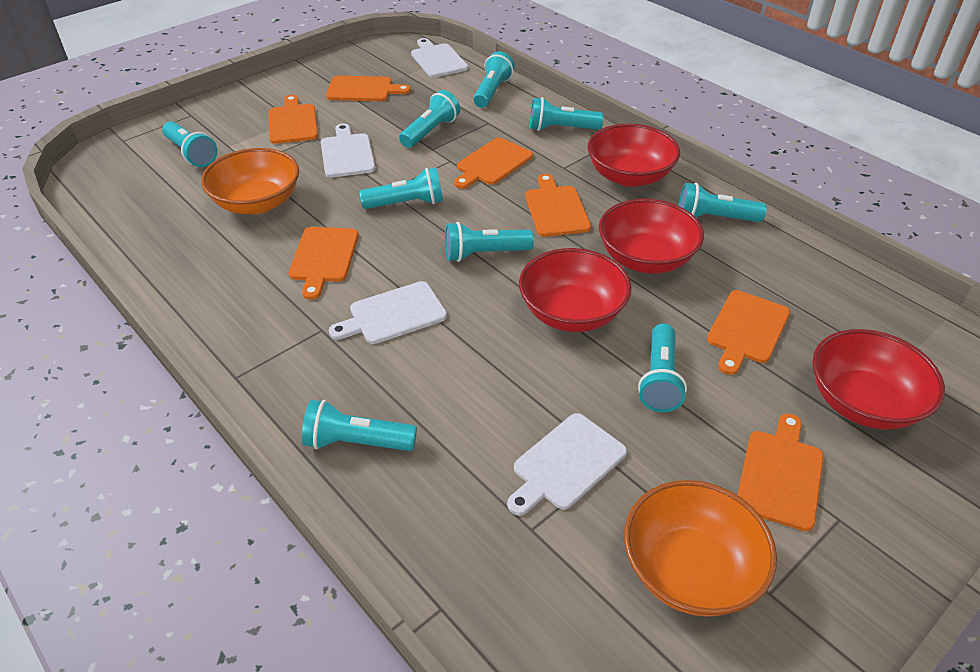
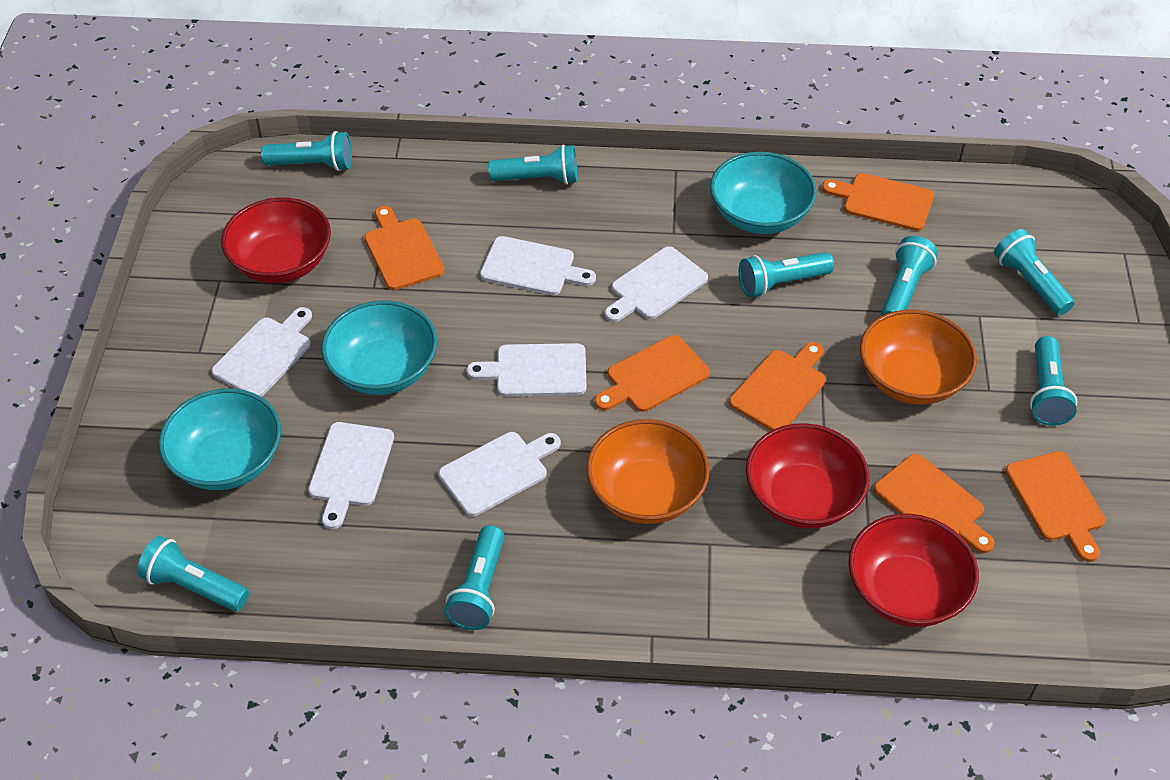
orange cutting board: 7 -> 6
red bowl: 4 -> 3
turquoise bowl: 0 -> 3
turquoise flashlight: 9 -> 8
white cutting board: 4 -> 6

